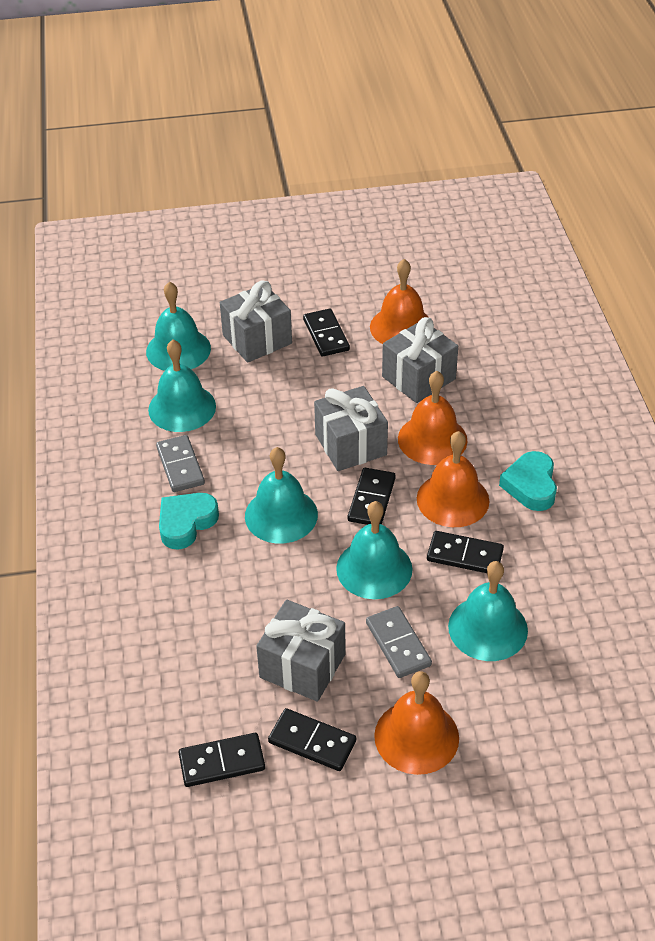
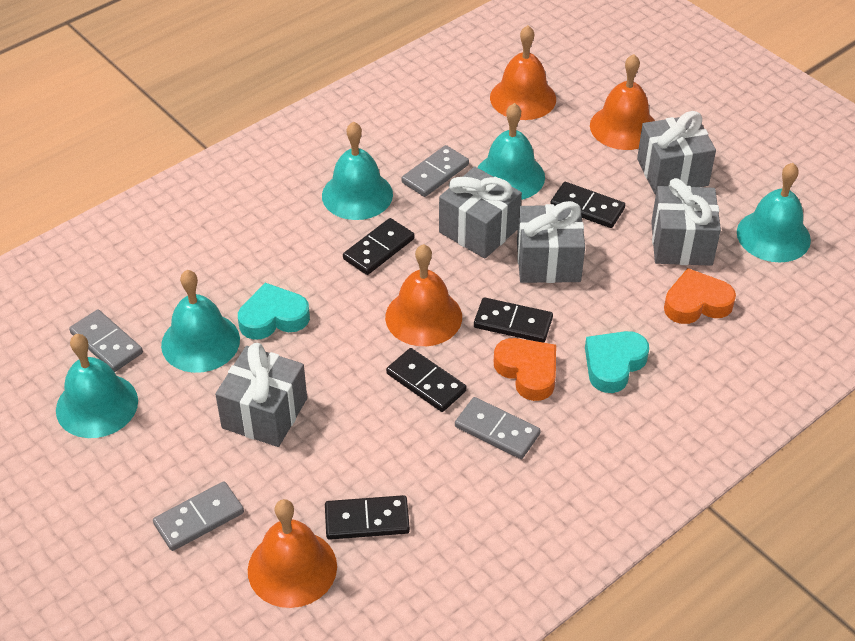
grey domino: 2 -> 4
grey gift: 4 -> 5
orange heart: 0 -> 2

